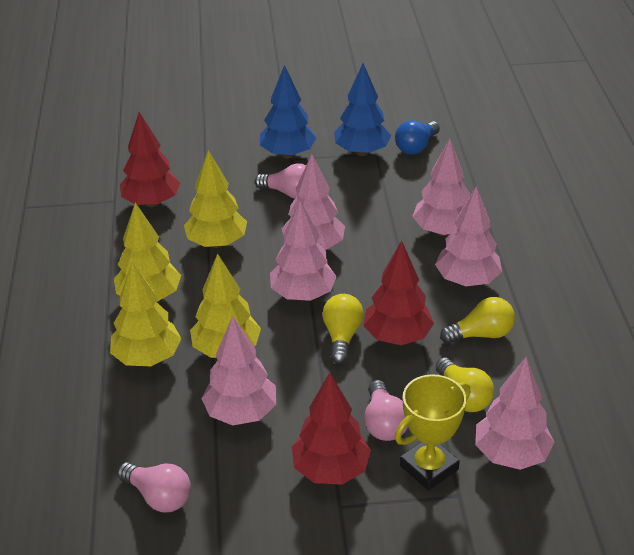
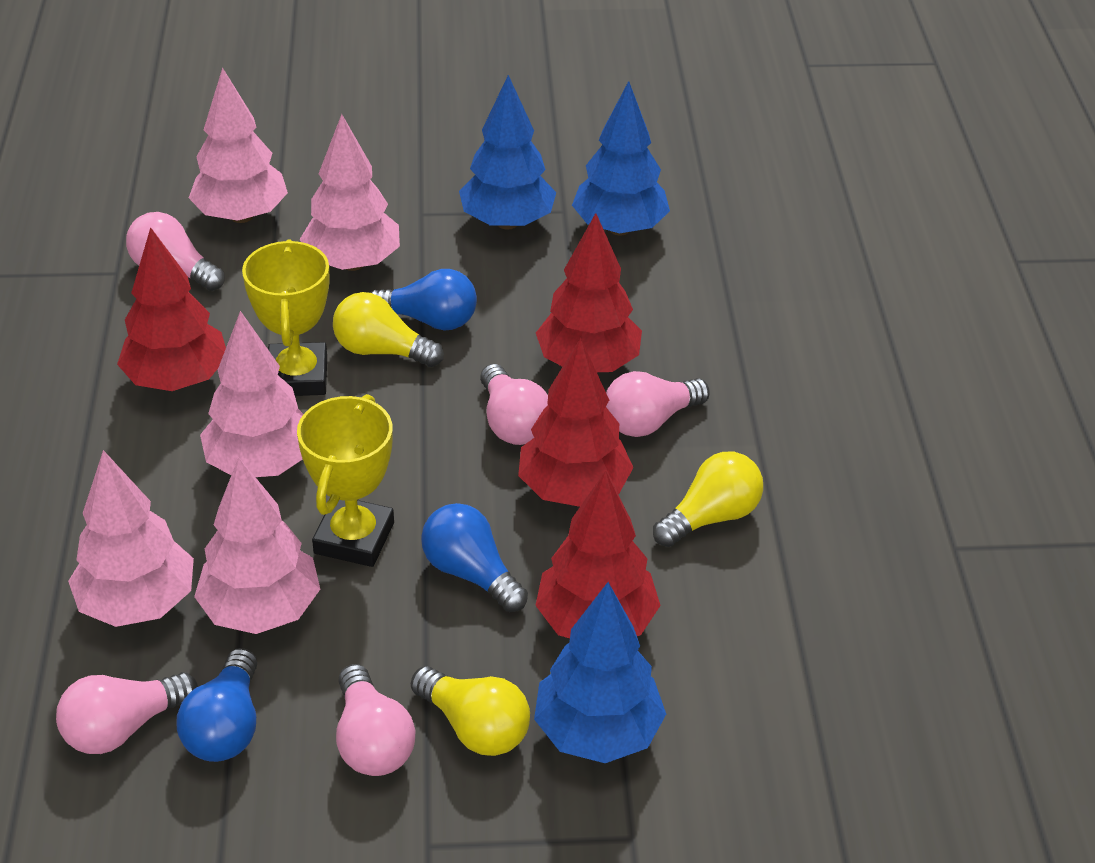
blue light bulb: 1 -> 3
blue tree: 2 -> 3
pink light bulb: 3 -> 5
pink tree: 6 -> 5
red tree: 3 -> 4
yellow tree: 4 -> 0
yellow trophy: 1 -> 2

